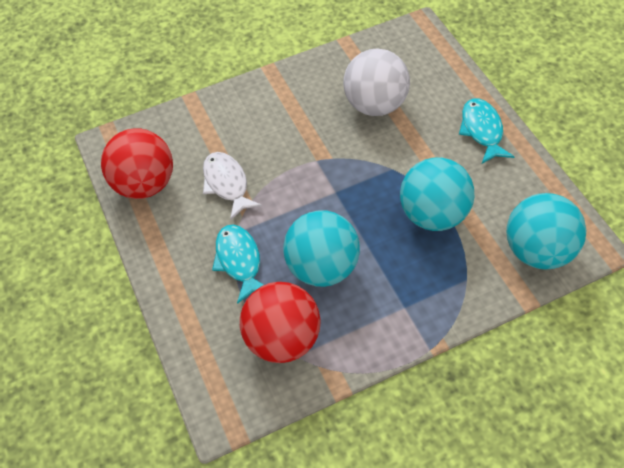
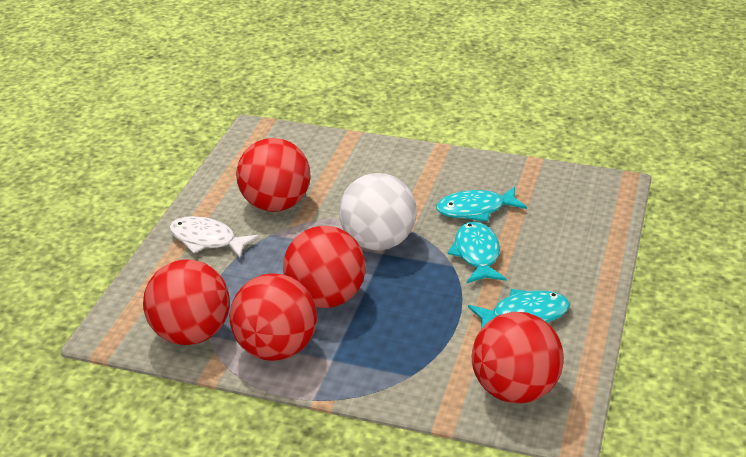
red ball: 2 -> 5
turquoise ball: 3 -> 0
turquoise fish: 2 -> 3

